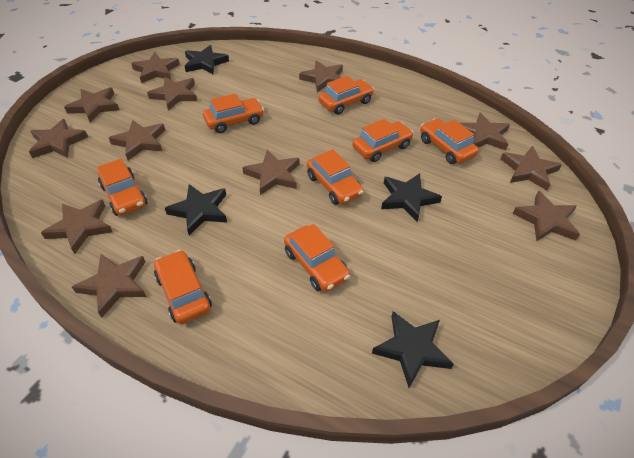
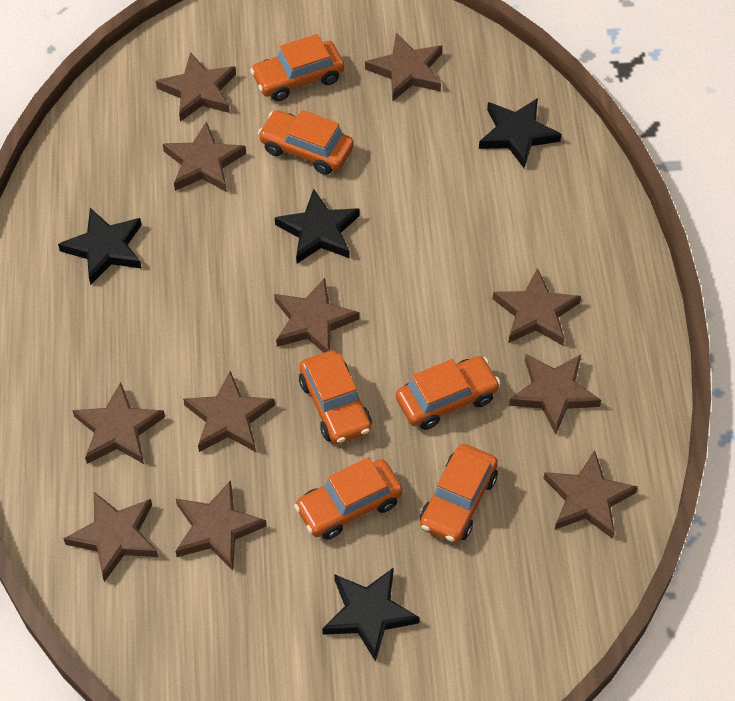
brown star: 12 -> 11
orange car: 8 -> 6

